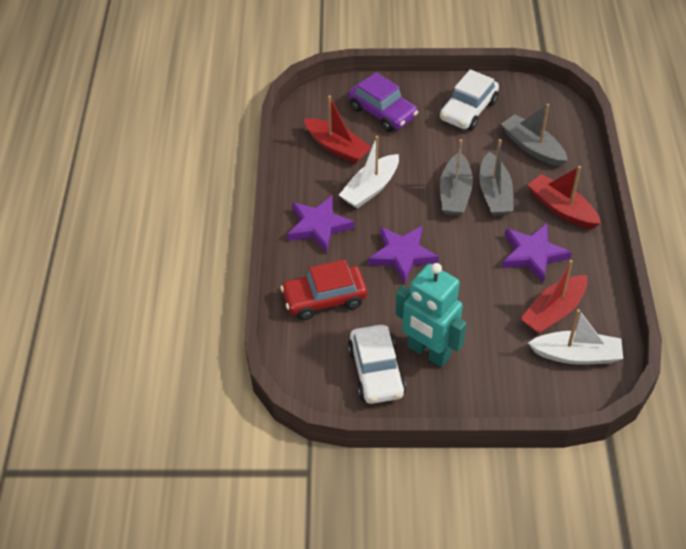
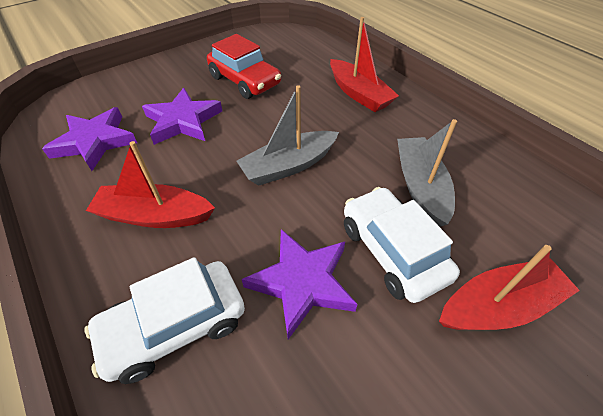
grey boat: 3 -> 2
purple car: 1 -> 0
turquoise robot: 1 -> 0
white boat: 2 -> 0

